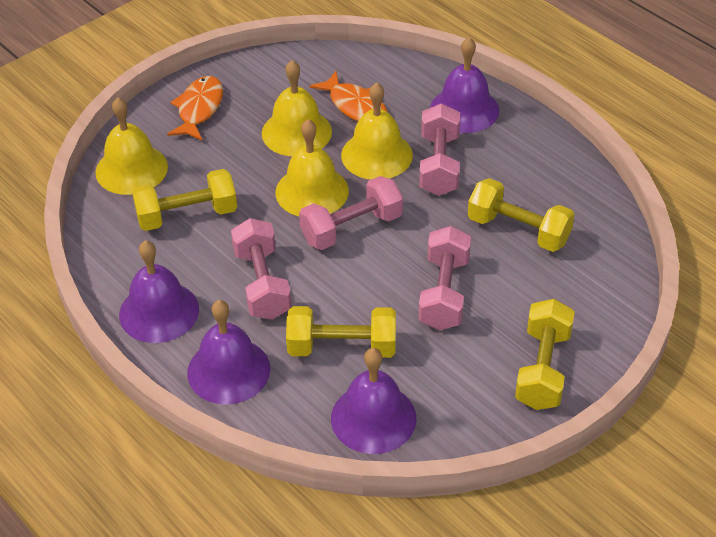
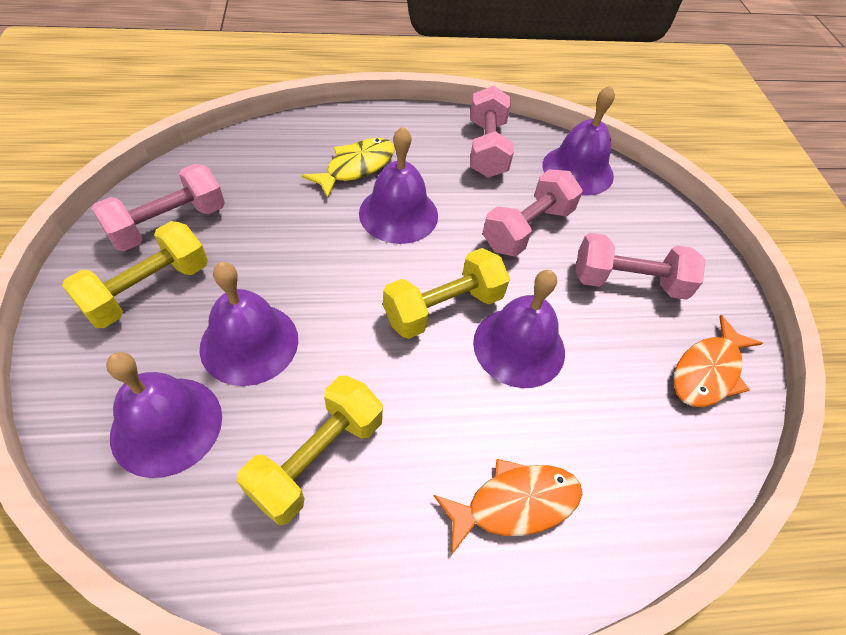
purple bell: 4 -> 5
yellow bell: 4 -> 0
yellow dumbbell: 4 -> 3
yellow fish: 0 -> 1

